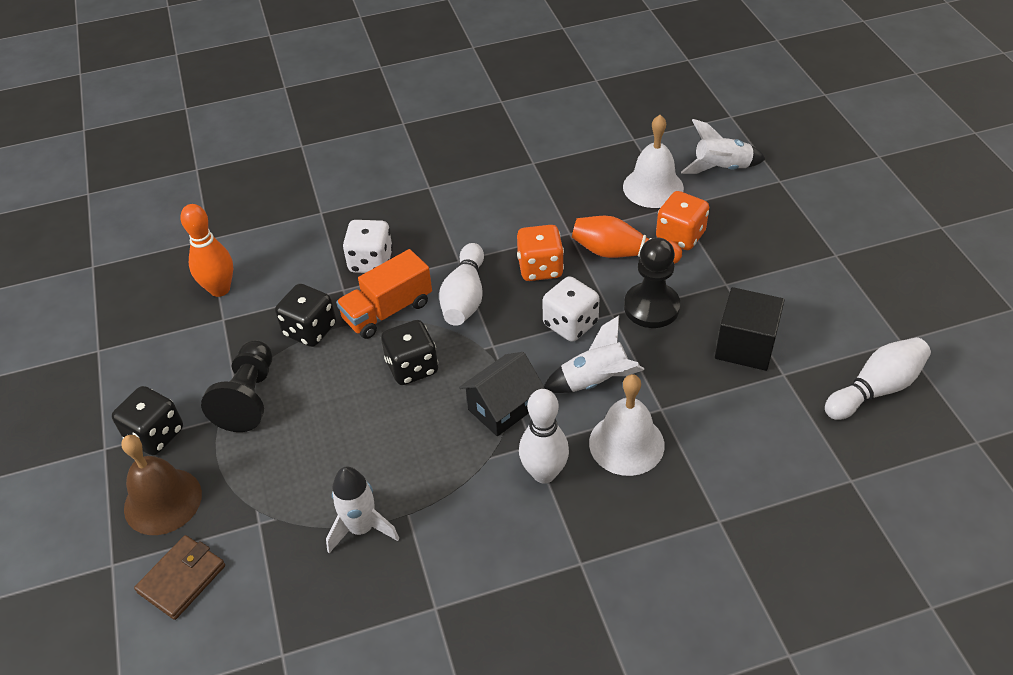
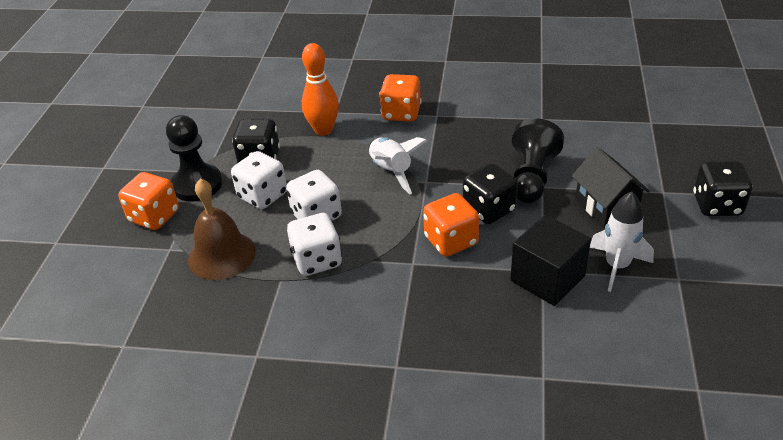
brown wallet: 1 -> 0
orange bowling pin: 2 -> 1
orange dice: 2 -> 3
orange truck: 1 -> 0
white bell: 2 -> 0
white bowling pin: 3 -> 0
white dice: 2 -> 3
white rocket: 3 -> 2

